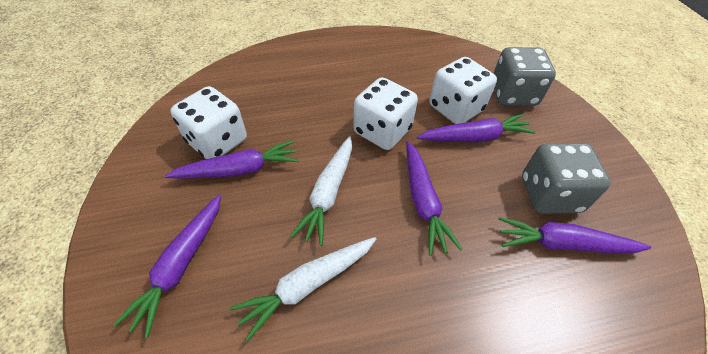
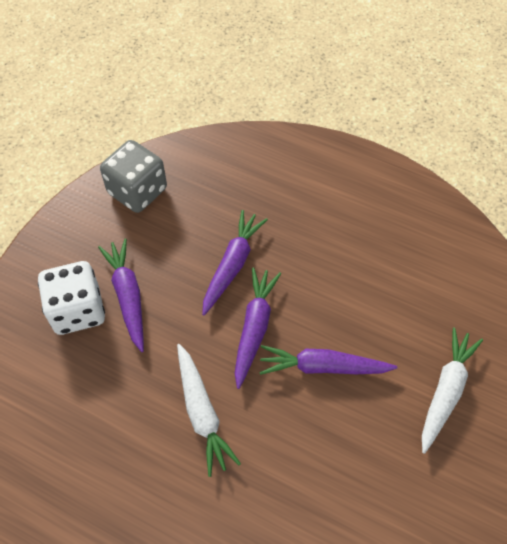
grey dice: 2 -> 1
purple carrot: 5 -> 4
white dice: 3 -> 1

